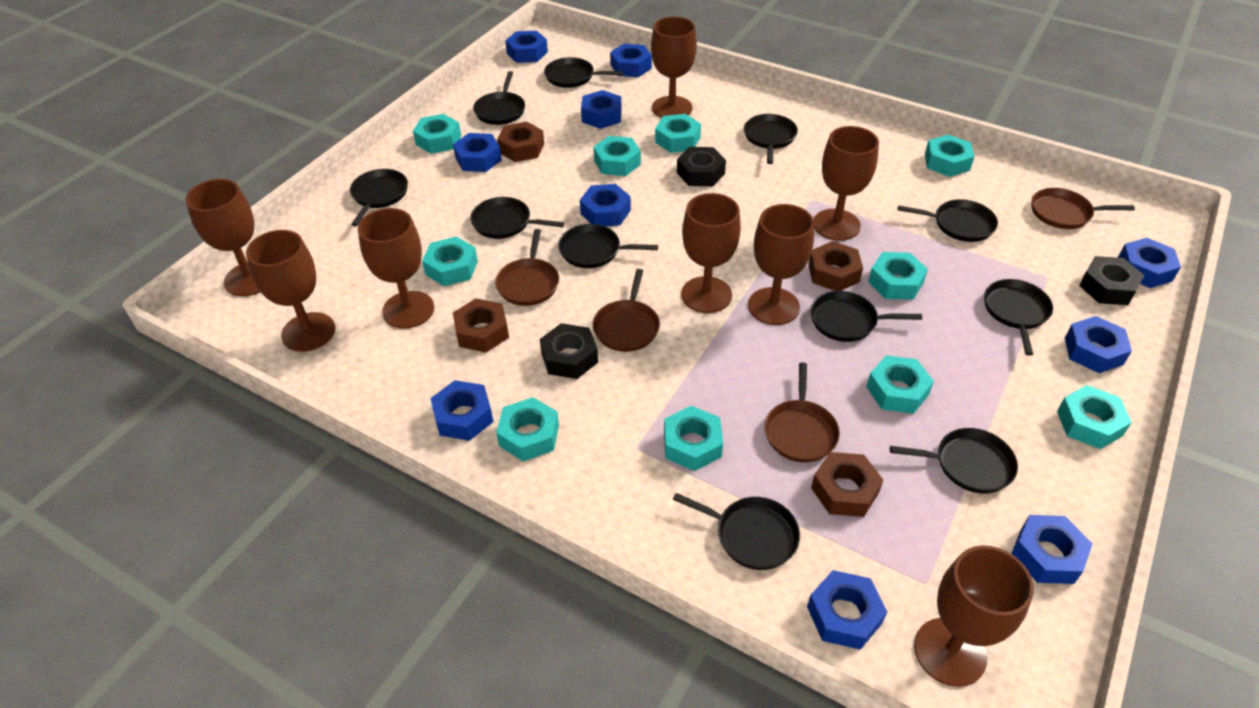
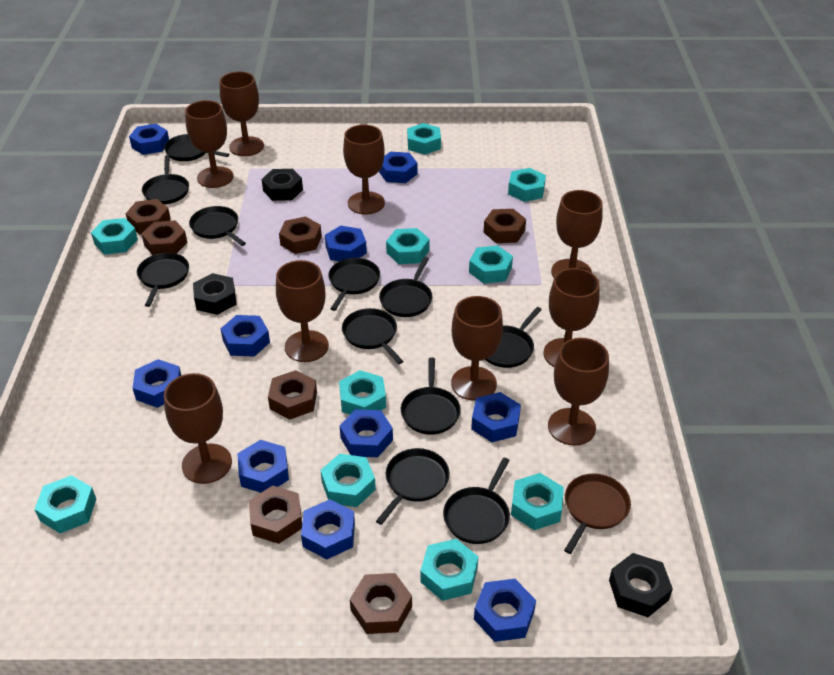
brown goblet: 8 -> 9
brown nut: 4 -> 7
brown pan: 4 -> 1

